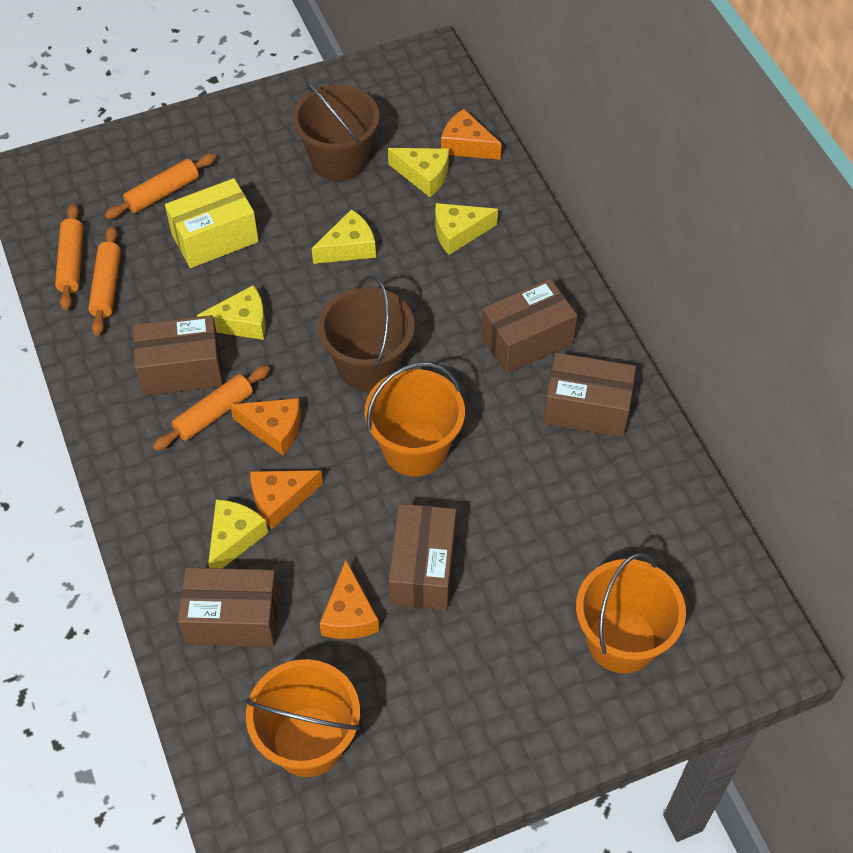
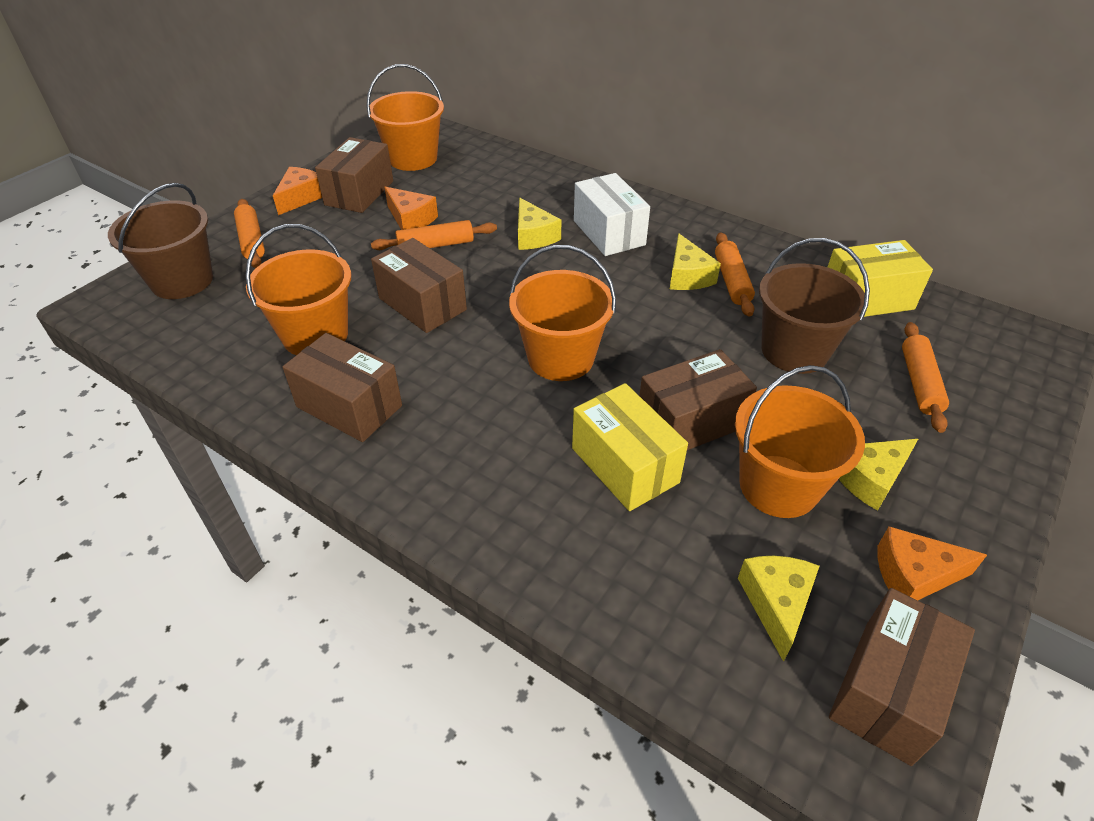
orange bucket: 3 -> 4
orange cheese: 4 -> 3
white box: 0 -> 1
yellow box: 1 -> 2
yellow cheese: 5 -> 4

